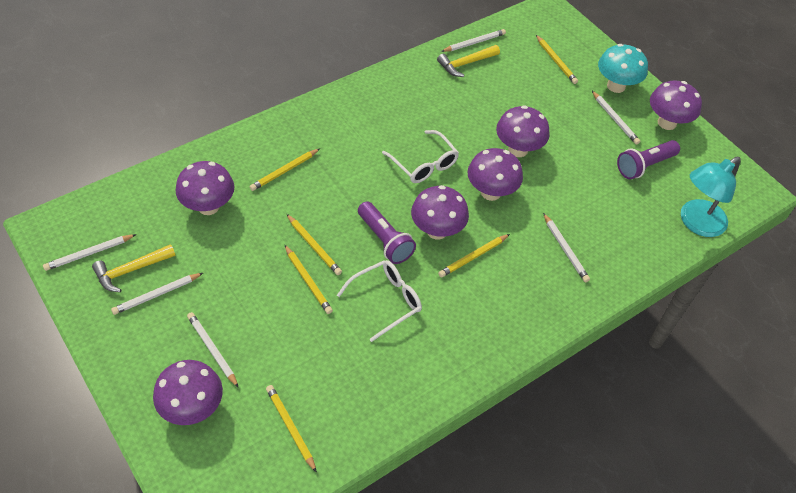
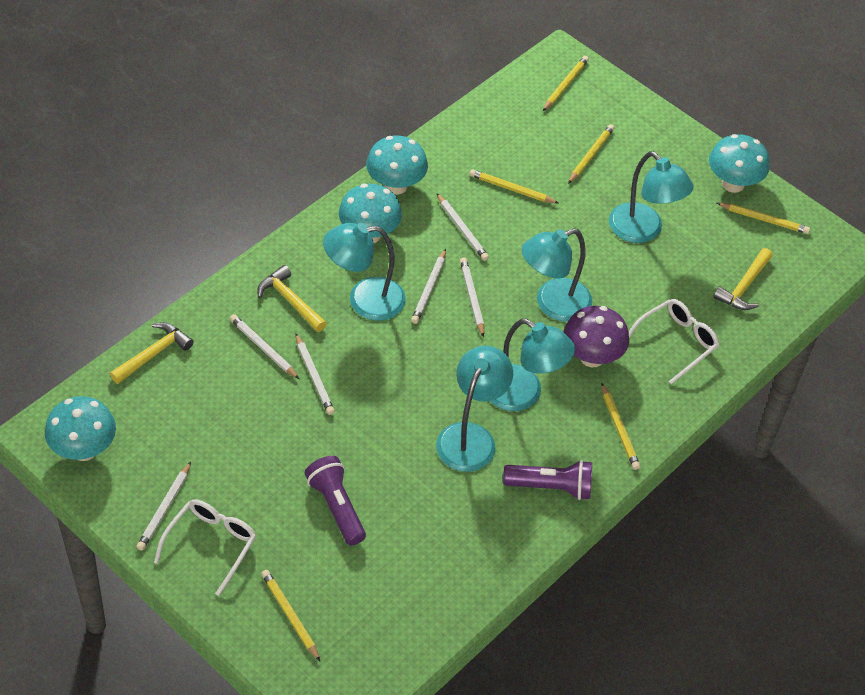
purple mushroom: 6 -> 1
turquoise lamp: 1 -> 5
turquoise mushroom: 1 -> 4
yellow hammer: 2 -> 3

